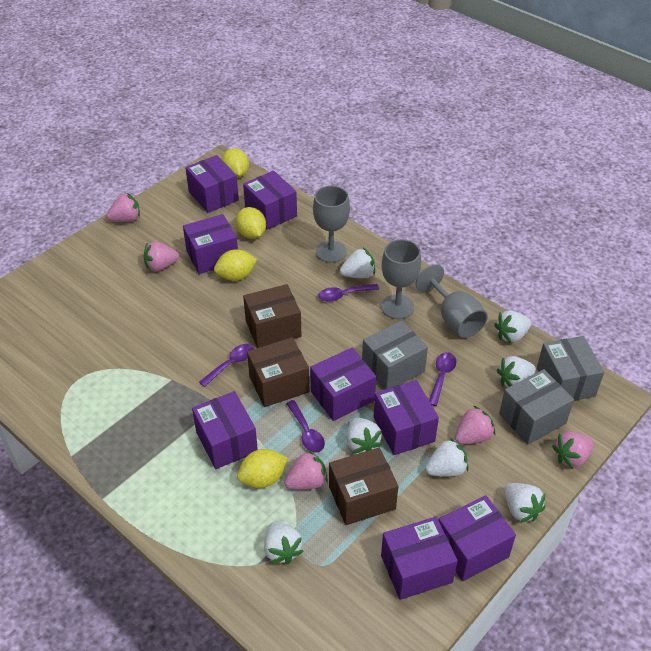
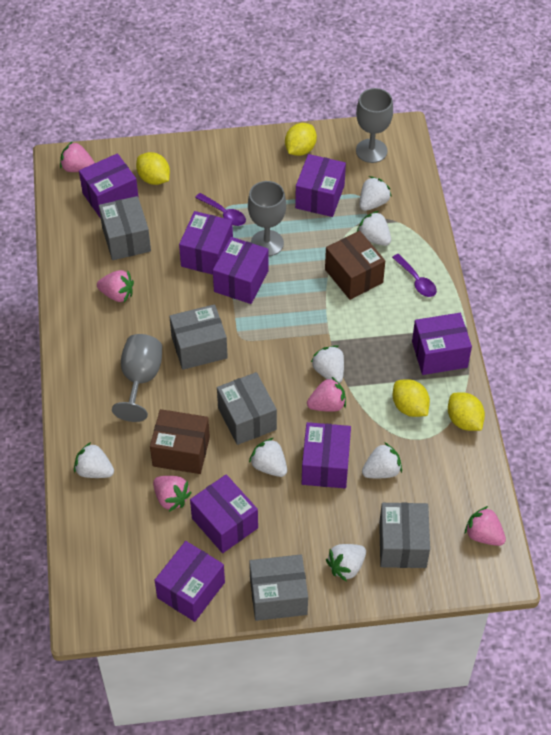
brown box: 3 -> 2
grey box: 3 -> 5
purple spoon: 4 -> 2

